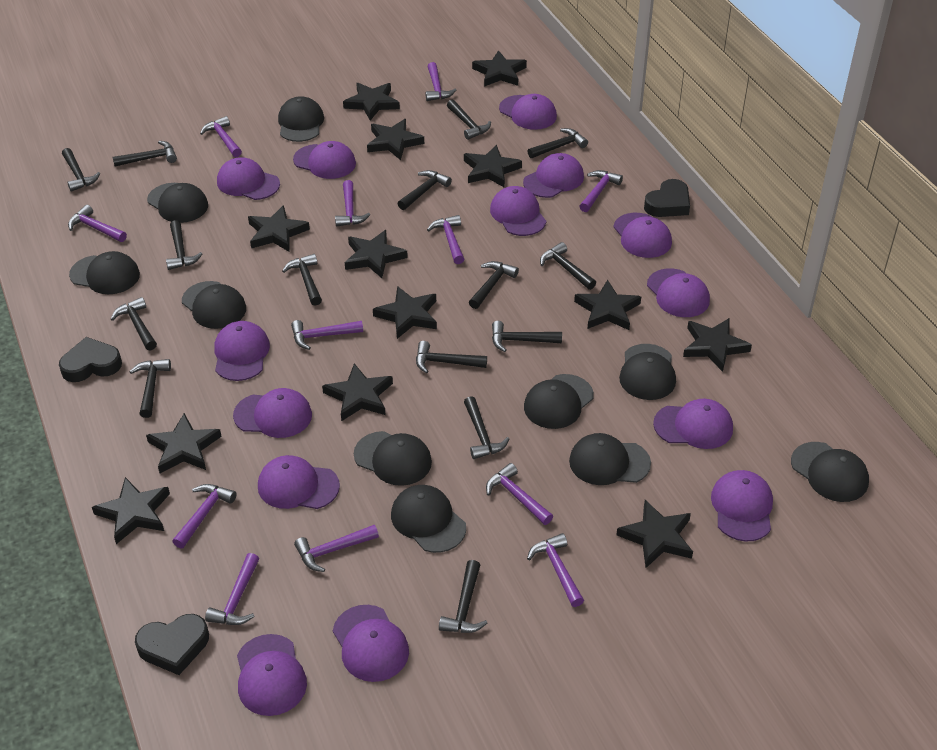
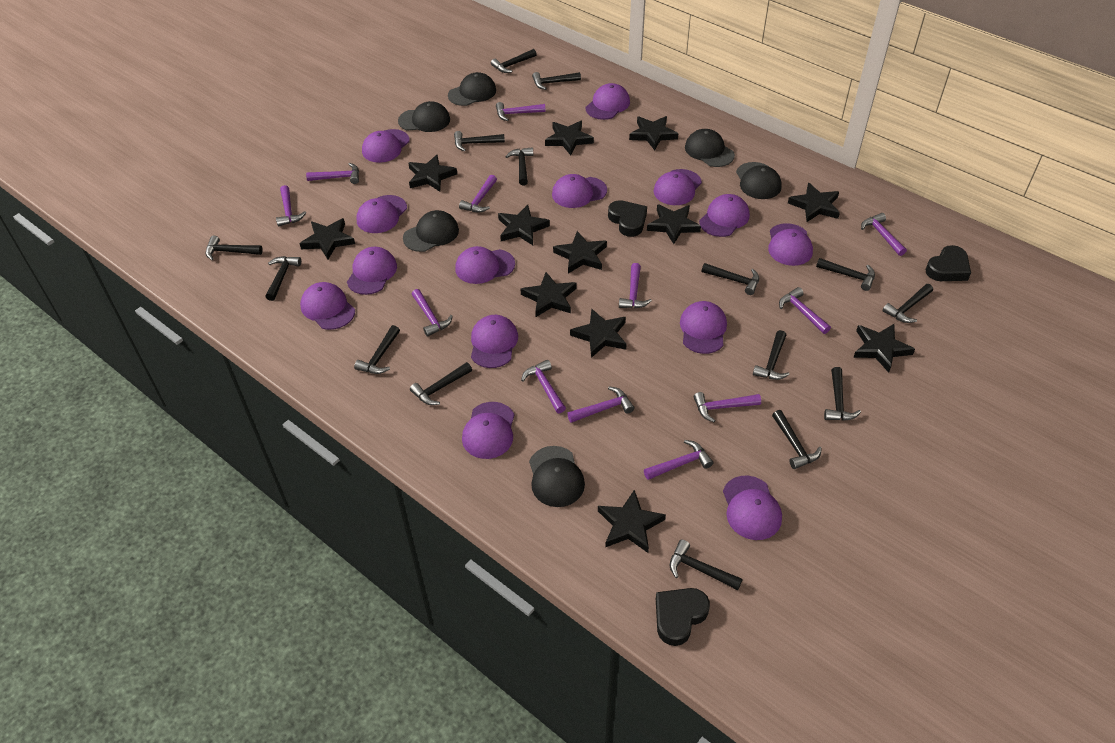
black cap: 10 -> 6
black star: 13 -> 12

